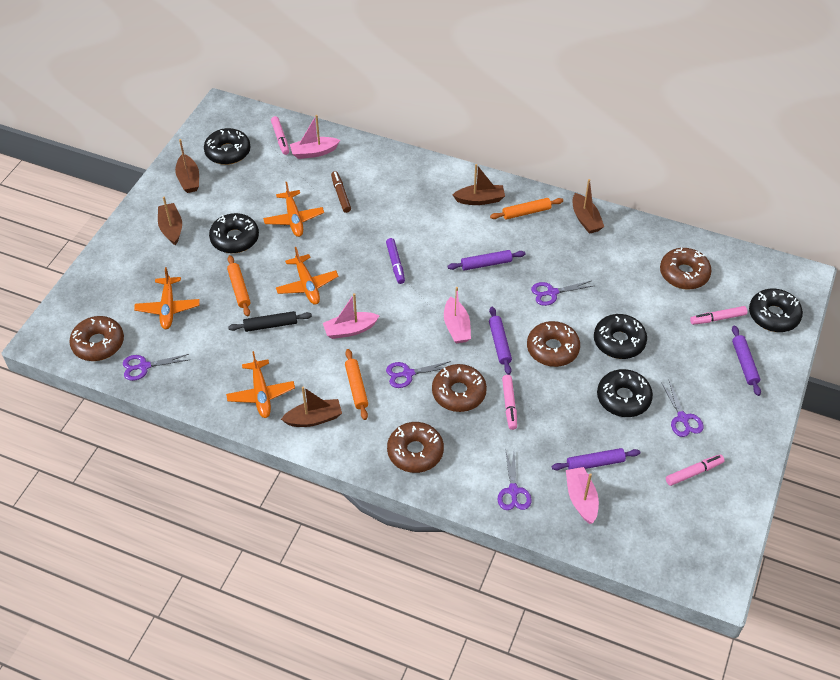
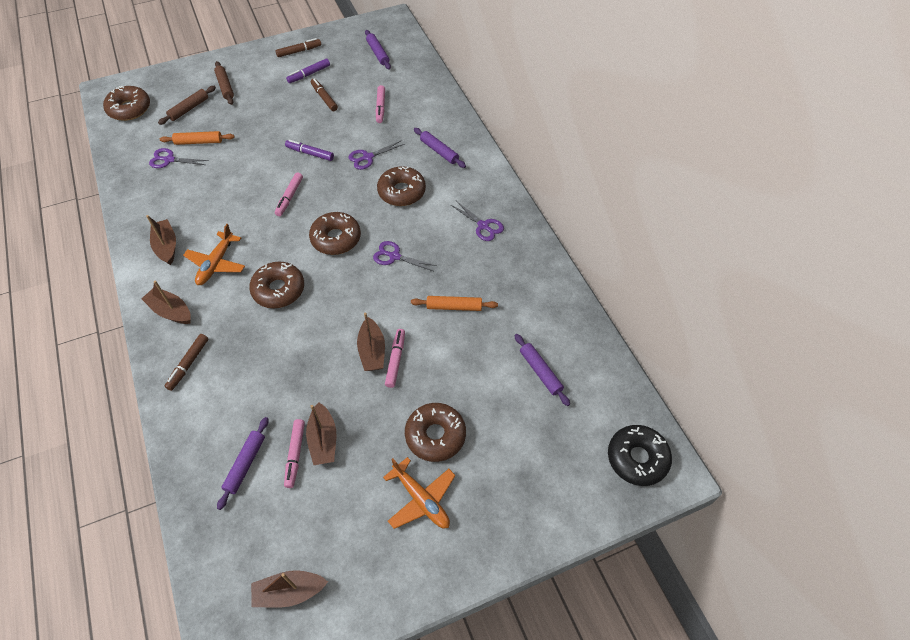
black donut: 5 -> 1
black rolling pin: 1 -> 0
brown marker: 1 -> 3
brown rolling pin: 0 -> 2
orange plane: 4 -> 2
orange rolling pin: 3 -> 2
pink boat: 4 -> 0
purple marker: 1 -> 2
purple scissors: 5 -> 4

